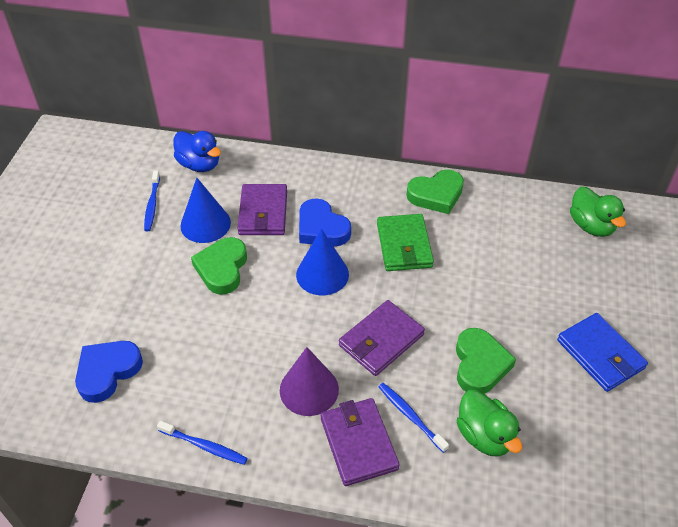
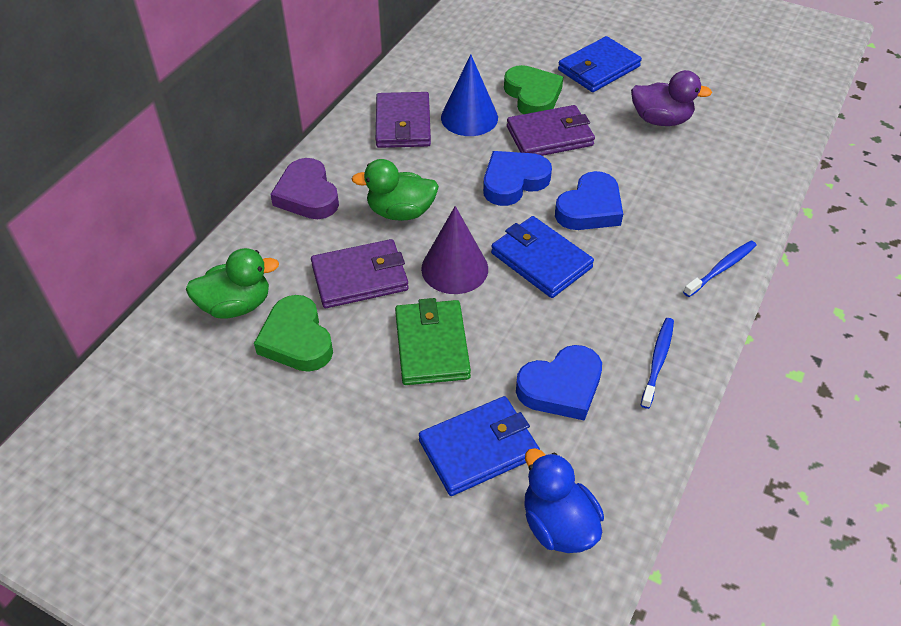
blue cone: 2 -> 1
blue heart: 2 -> 3
blue toothbrush: 3 -> 2
blue wallet: 1 -> 3
green heart: 3 -> 2
purple duck: 0 -> 1
purple heart: 0 -> 1

